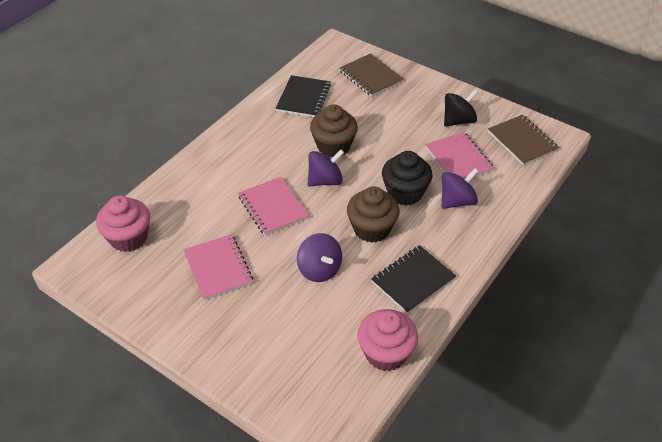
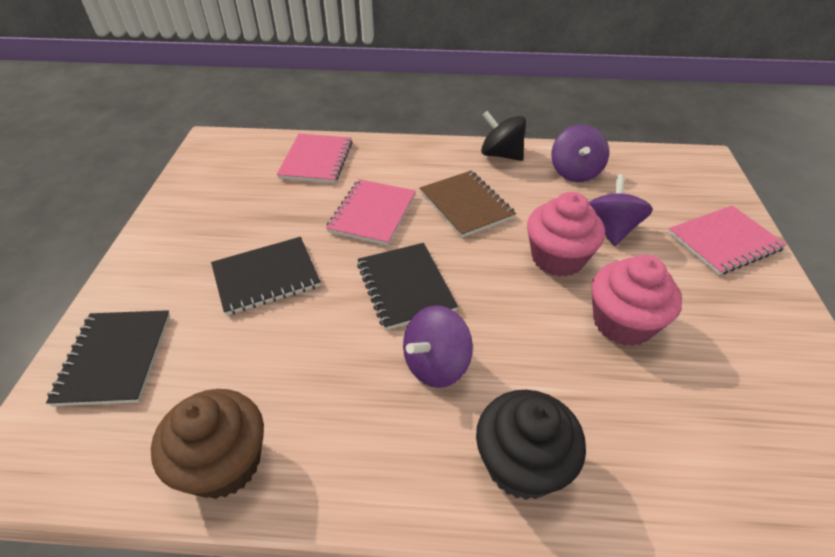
black notebook: 2 -> 3
brown cupcake: 2 -> 1
brown notebook: 2 -> 1

